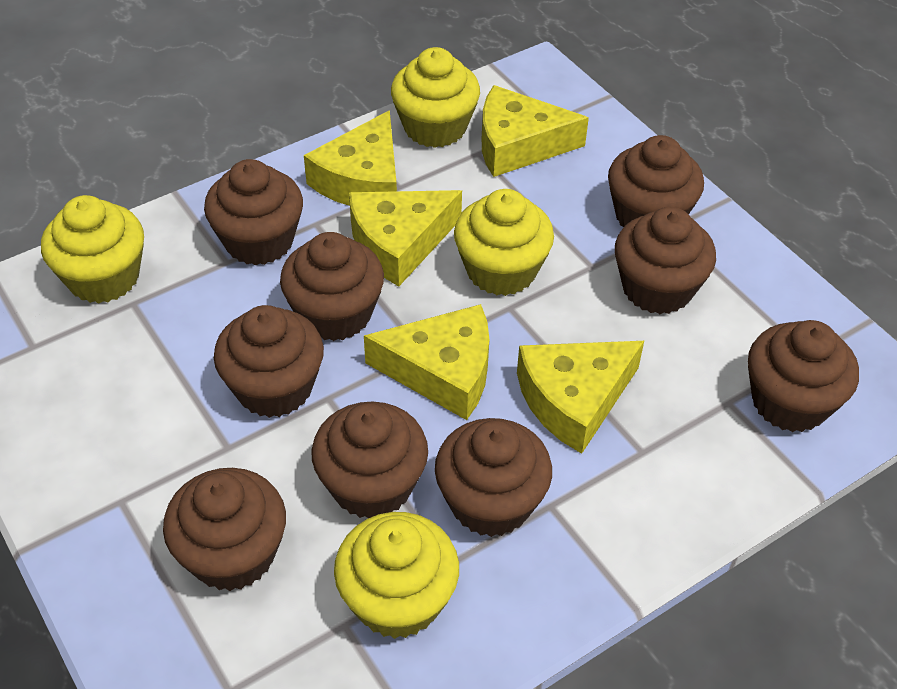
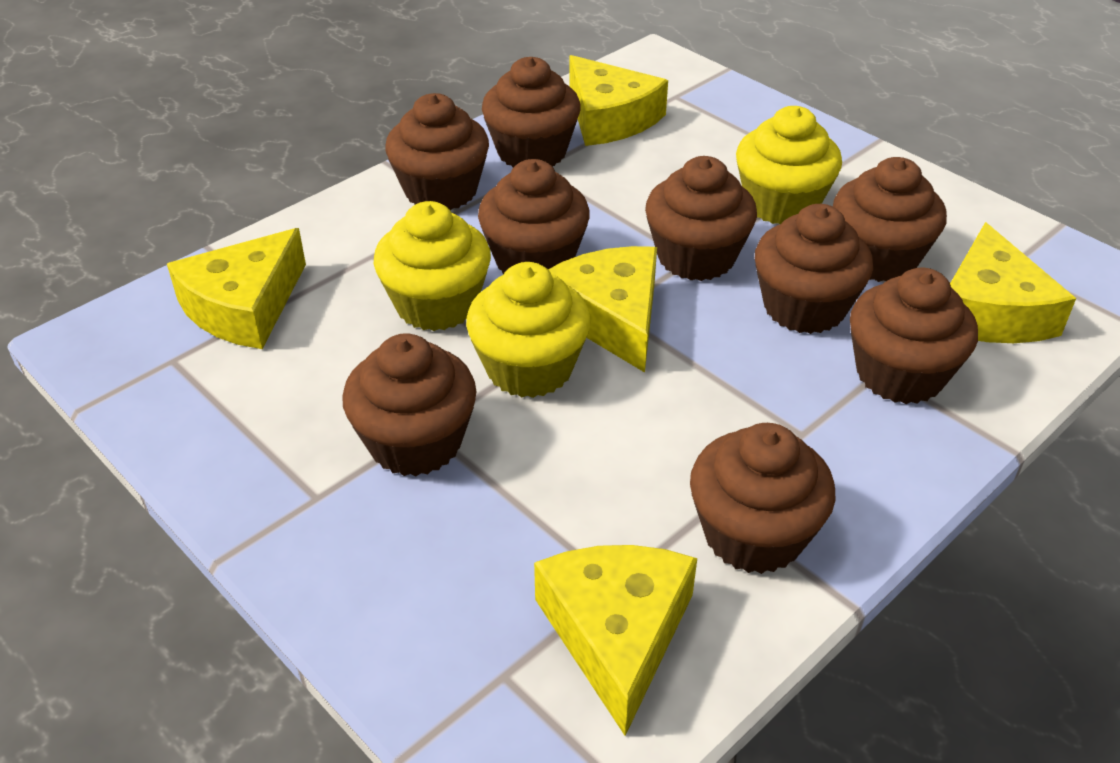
yellow cupcake: 4 -> 3

